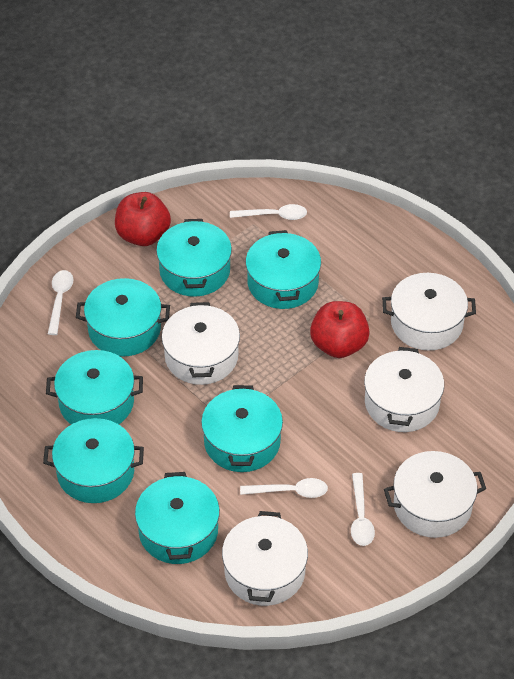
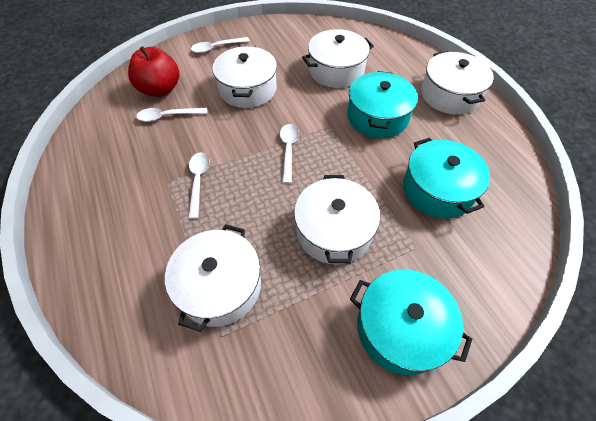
red apple: 2 -> 1
turquoise pot: 7 -> 3

